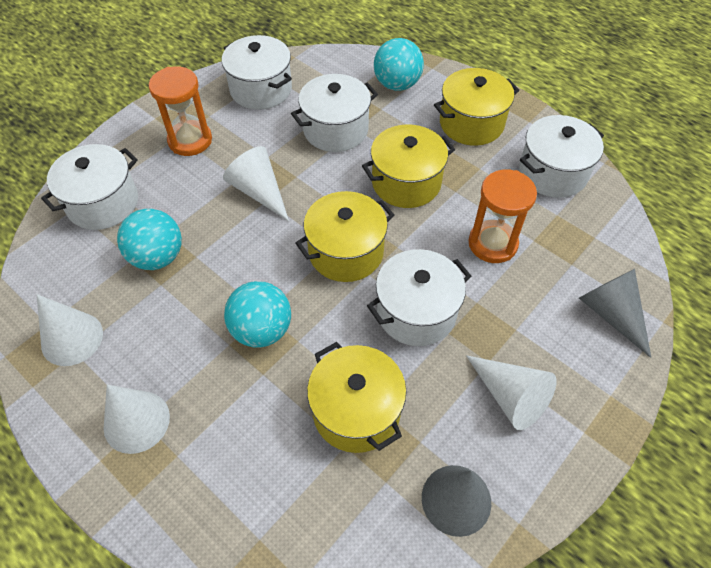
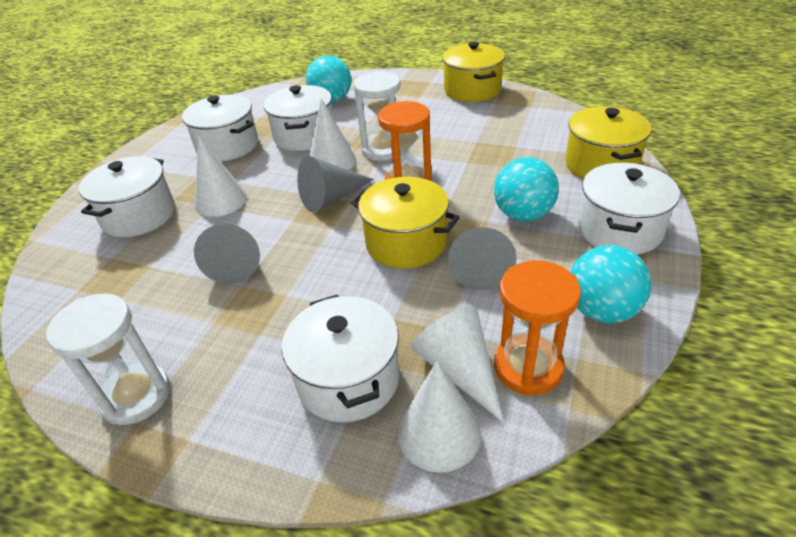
grey cone: 2 -> 3
white hourglass: 0 -> 2
yellow pot: 4 -> 3

